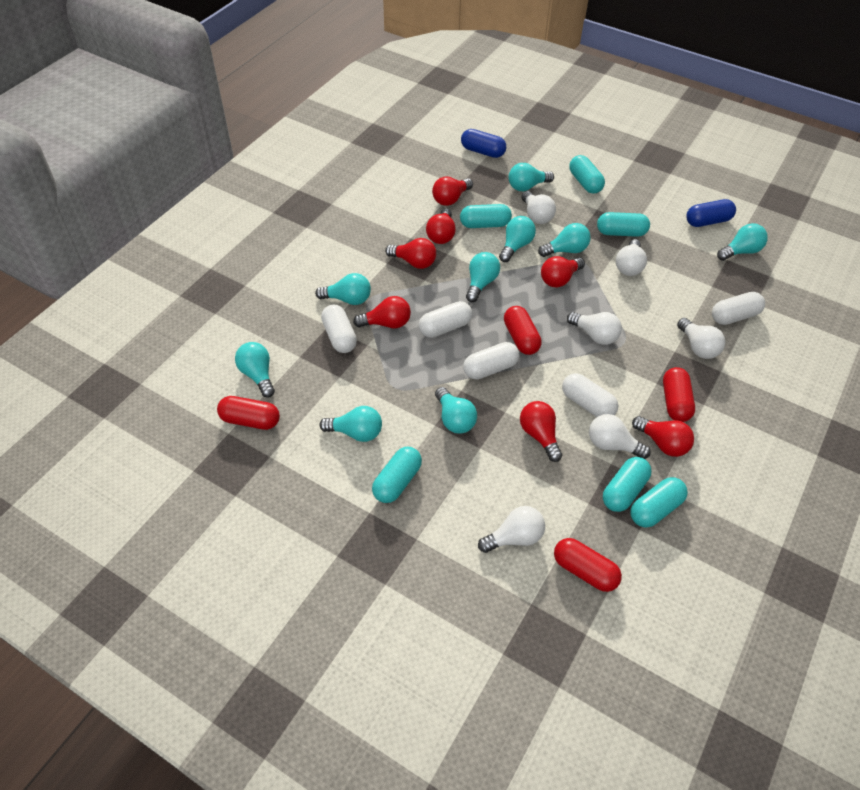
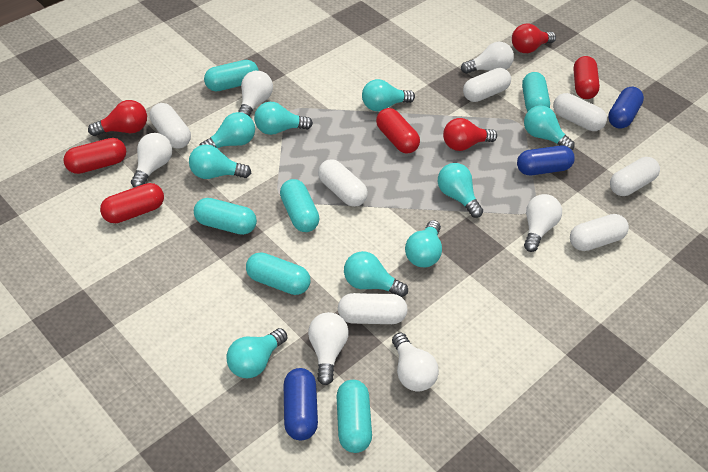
blue capsule: 2 -> 3
red light bulb: 7 -> 3
white capsule: 5 -> 7

